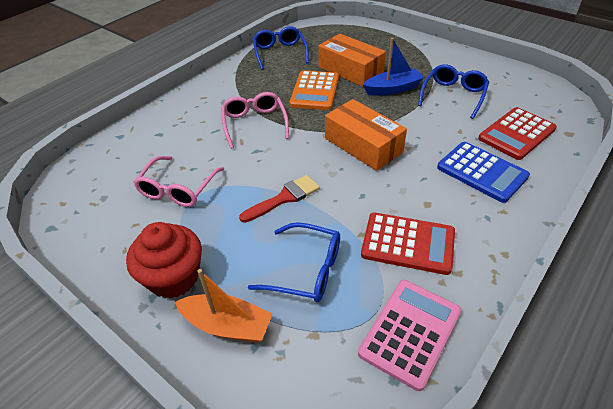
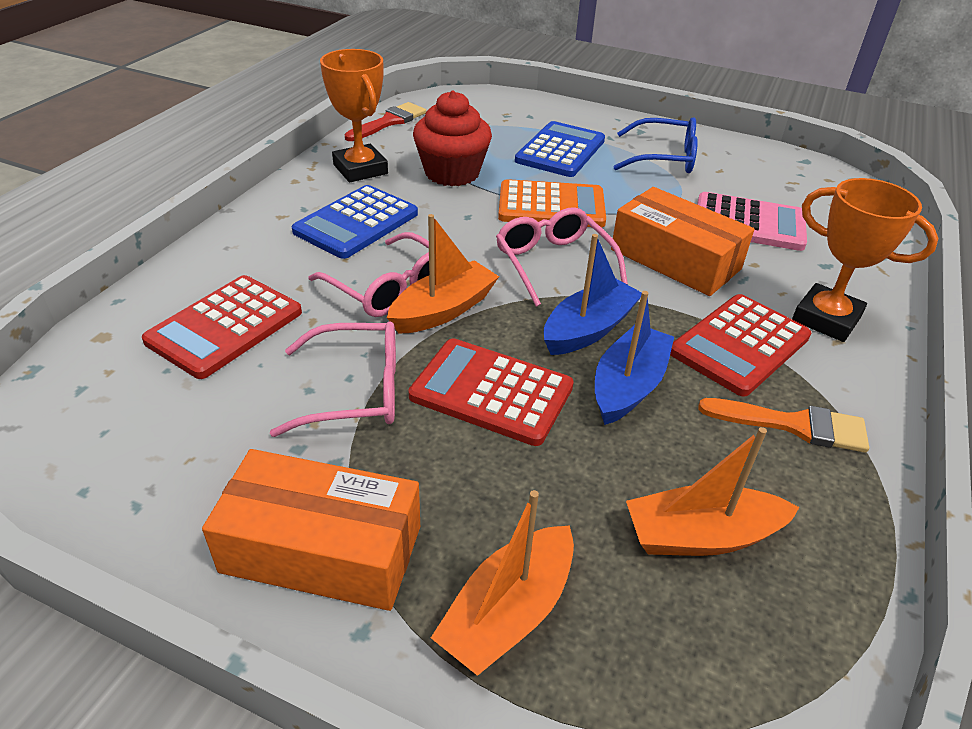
blue boat: 1 -> 2
blue calculator: 1 -> 2
blue glasses: 3 -> 1
orange boat: 1 -> 3
orange brush: 0 -> 1
orange trophy: 0 -> 2
pink glasses: 2 -> 3
red calculator: 2 -> 3

